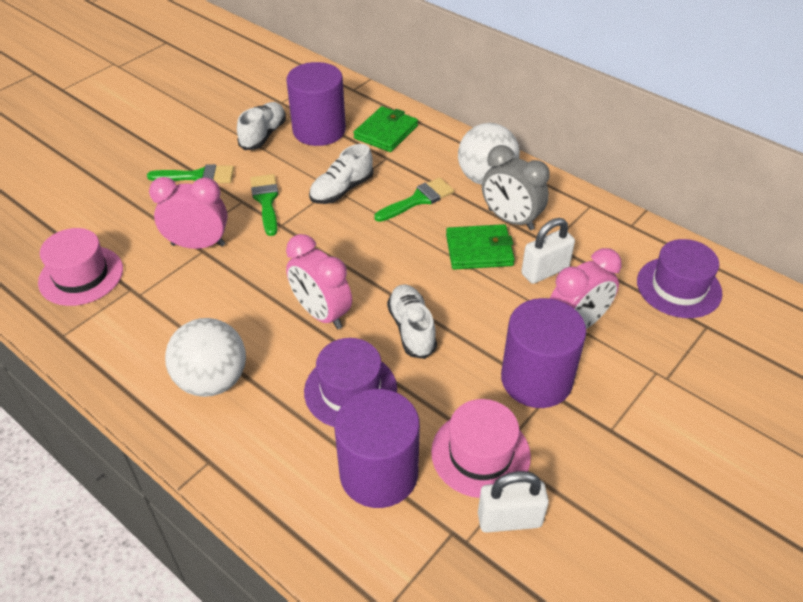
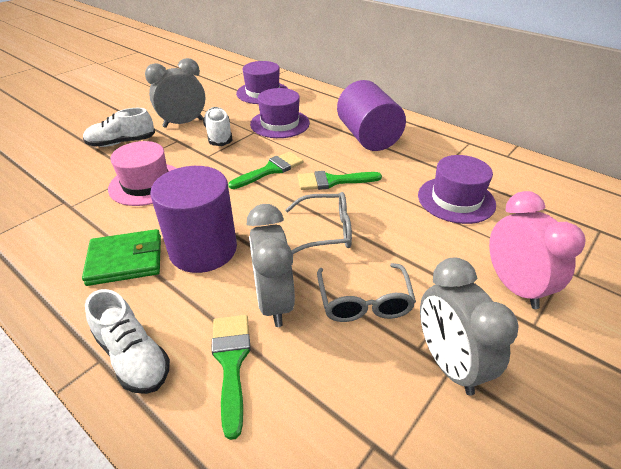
green wallet: 2 -> 1
grey clock: 1 -> 3
grey glasses: 0 -> 2
pink clock: 3 -> 1
pink hat: 2 -> 1
purple cylinder: 3 -> 2
purple hat: 2 -> 3
white ball: 2 -> 0
white padlock: 2 -> 0

